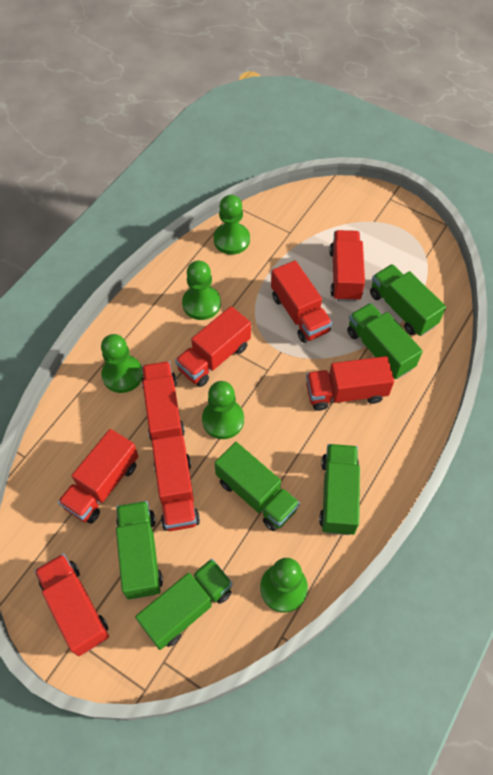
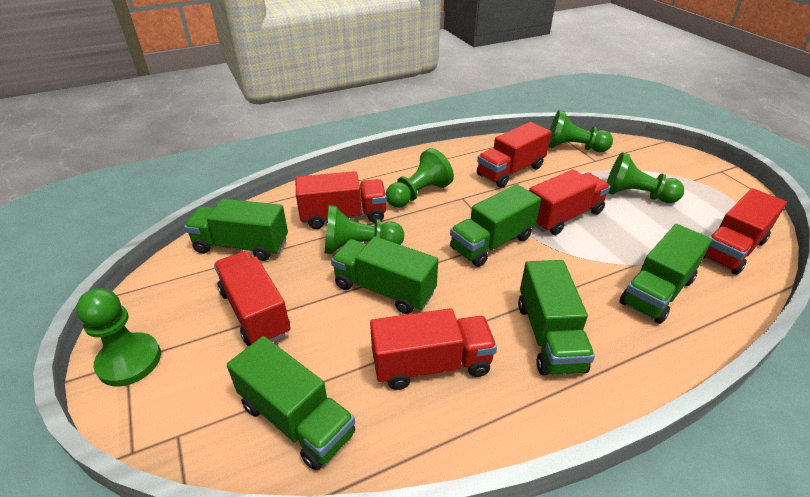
red truck: 8 -> 6

